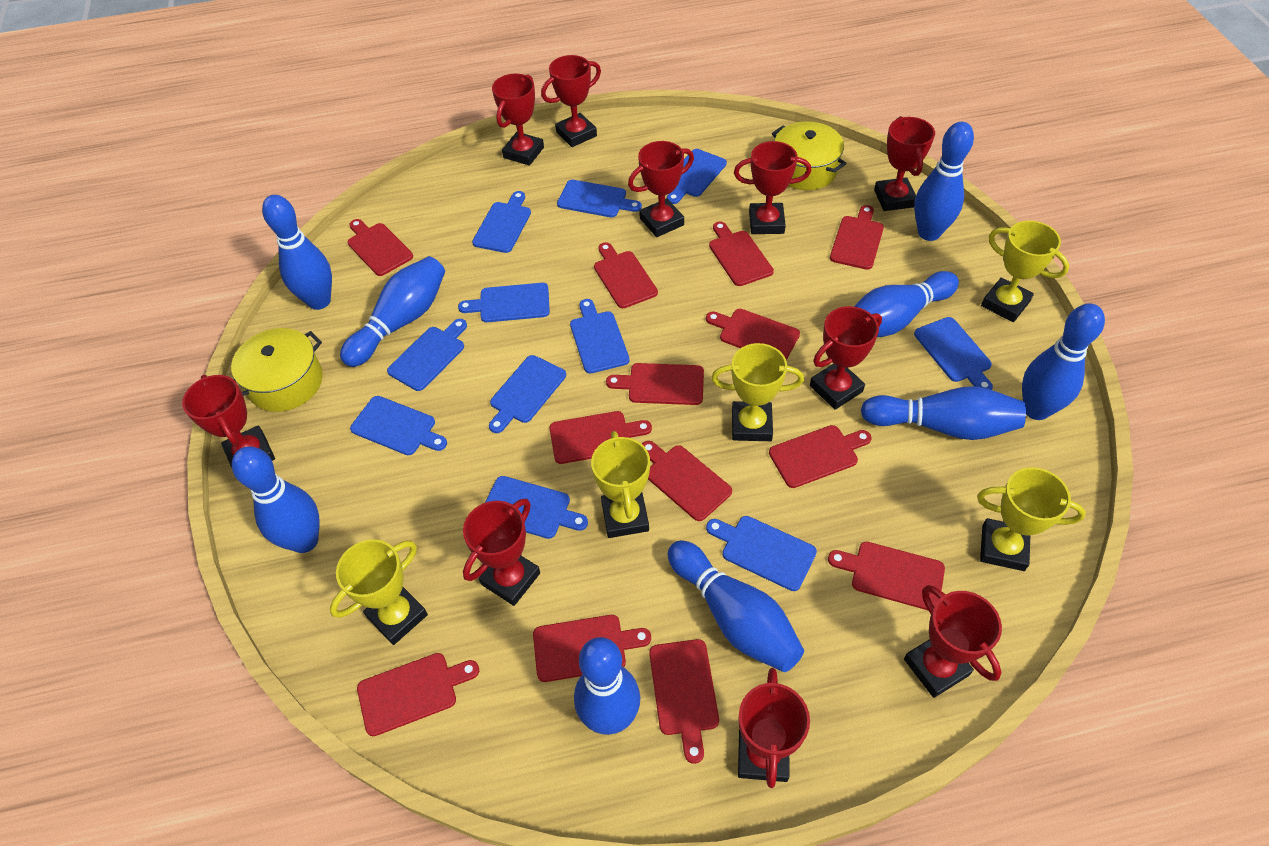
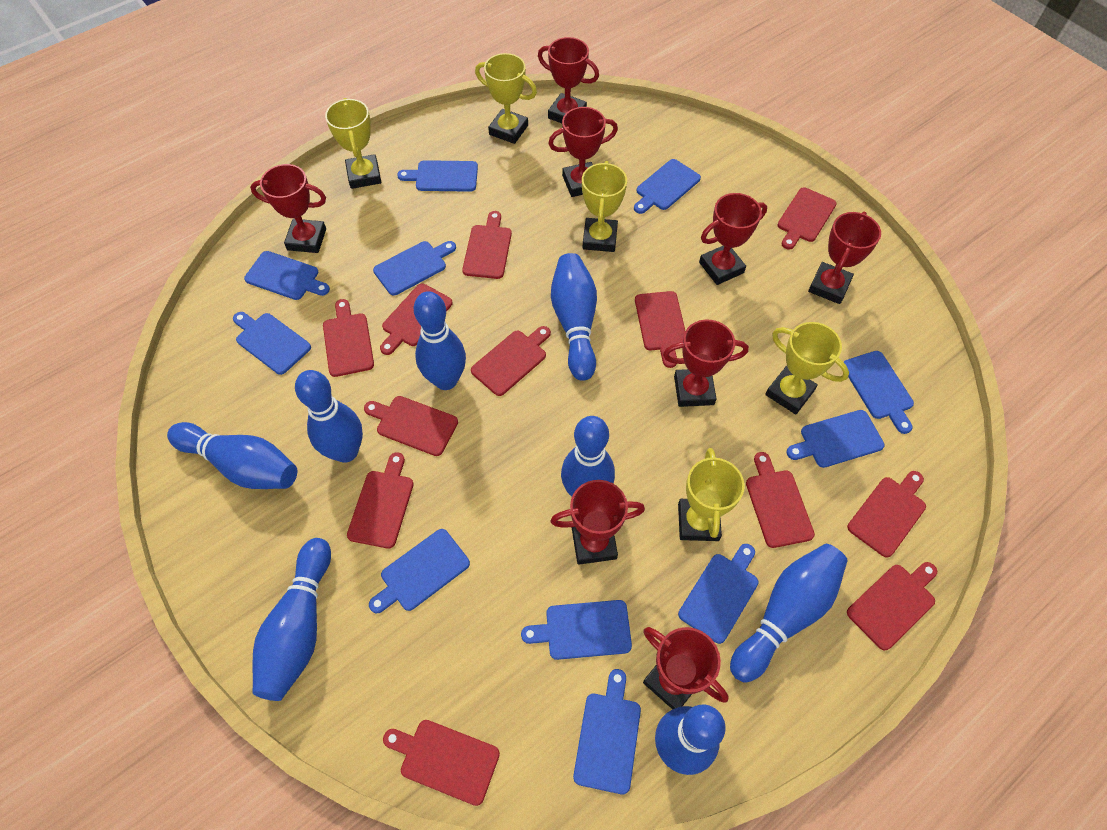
blue bowling pin: 9 -> 8
red cutting board: 13 -> 12
red trophy: 10 -> 8
yellow pot: 2 -> 0

